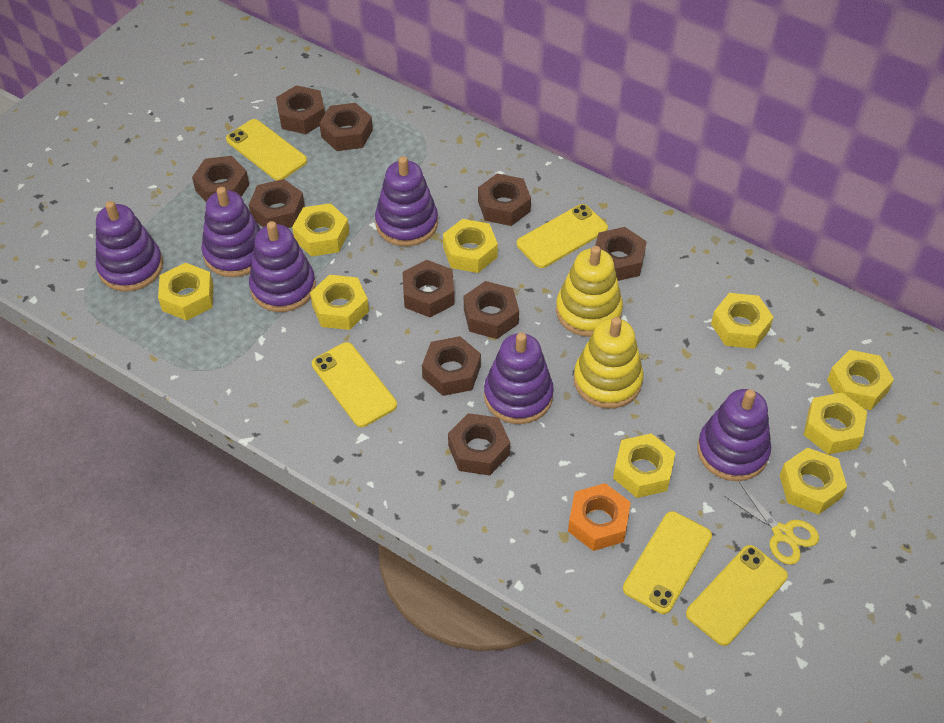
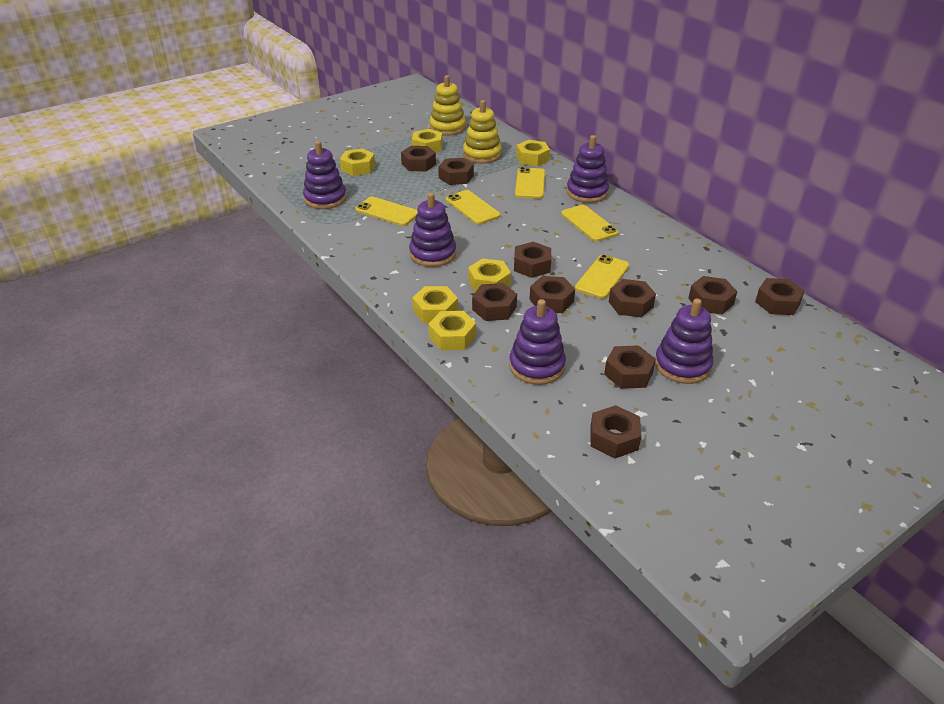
orange nut: 1 -> 0
purple stacking toy: 6 -> 5
yellow nut: 9 -> 6
yellow scissors: 1 -> 0

